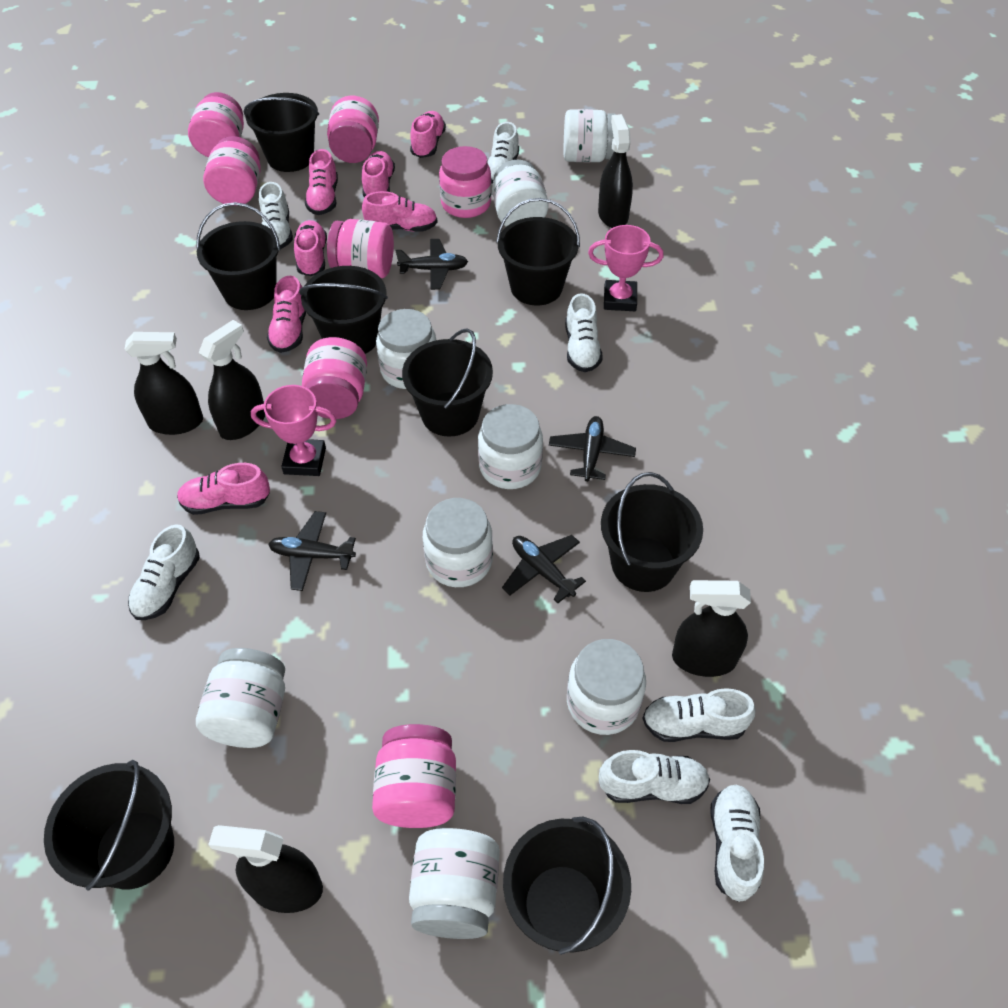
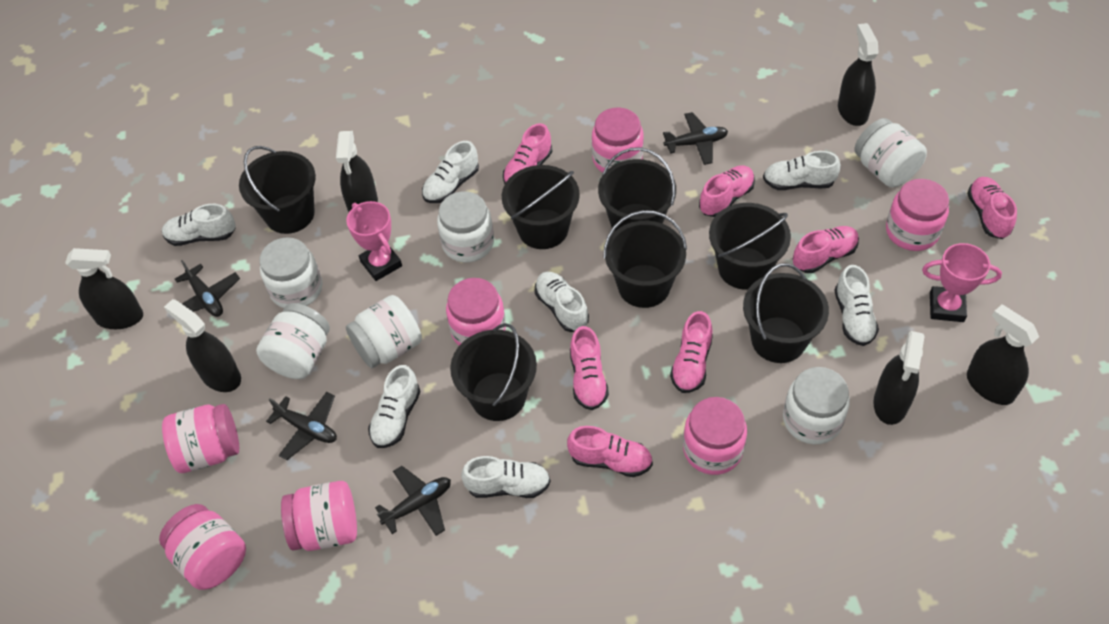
black bucket: 8 -> 7
black spray bottle: 5 -> 6
white jar: 8 -> 6

